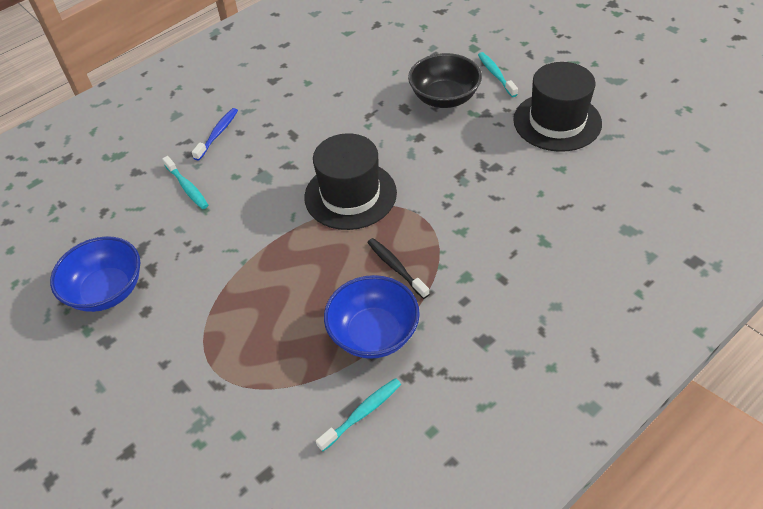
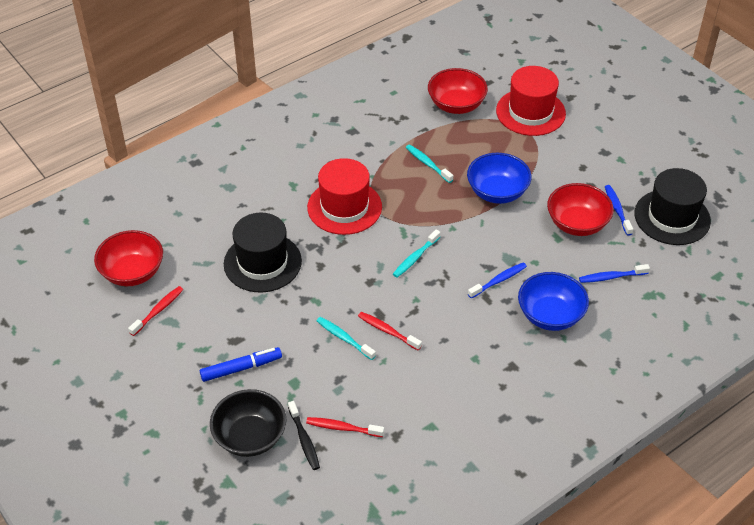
blue marker: 0 -> 1
blue toothbrush: 1 -> 3
red bowl: 0 -> 3
red hat: 0 -> 2
red toothbrush: 0 -> 3

